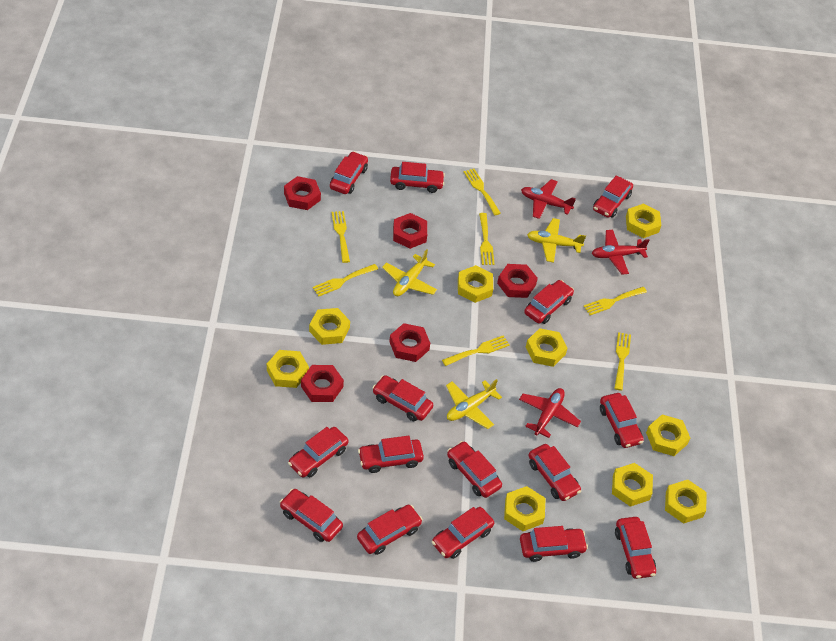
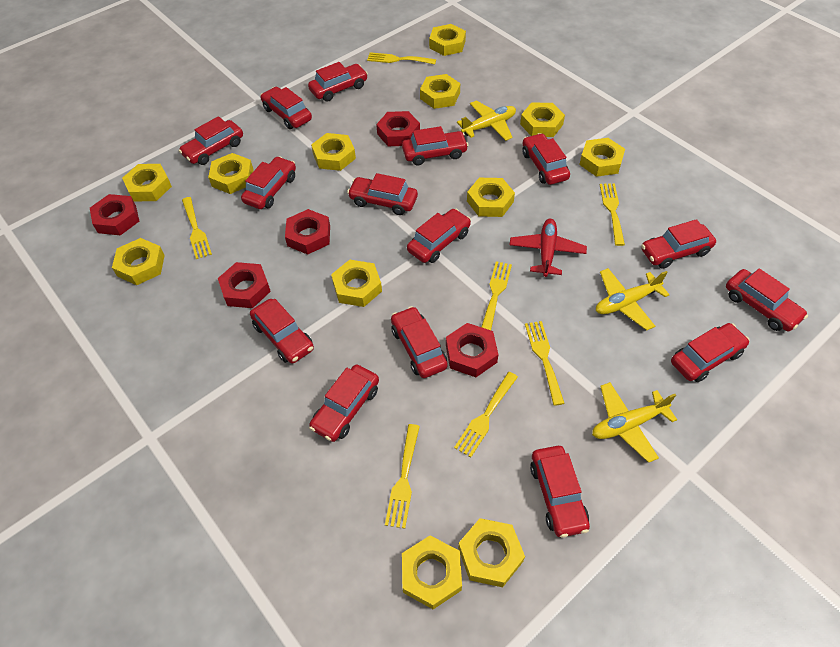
red plane: 3 -> 1
yellow nut: 9 -> 12

